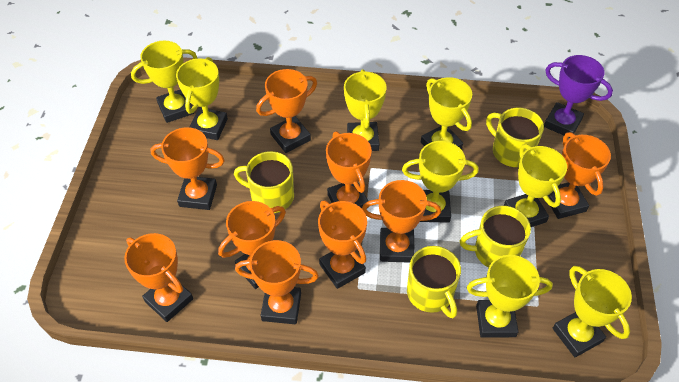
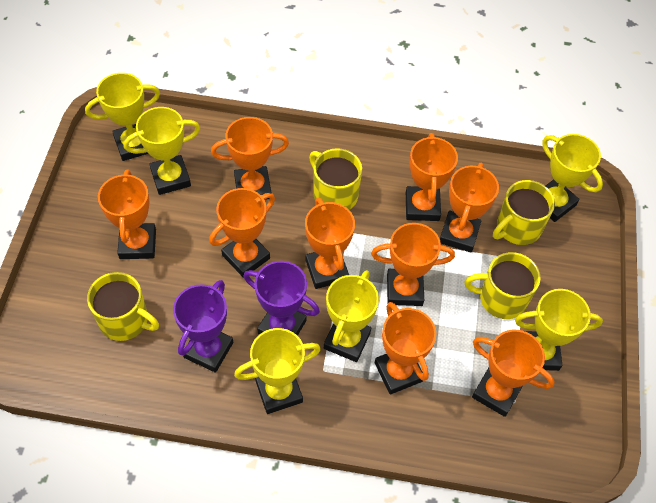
purple trophy: 1 -> 2
yellow trophy: 8 -> 6

